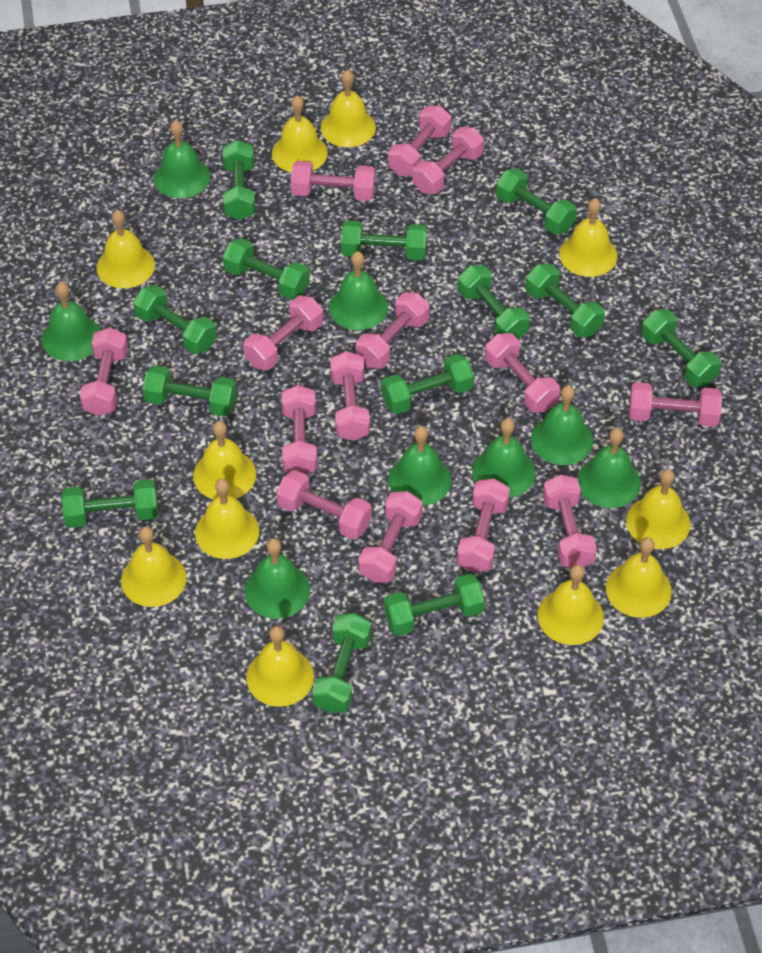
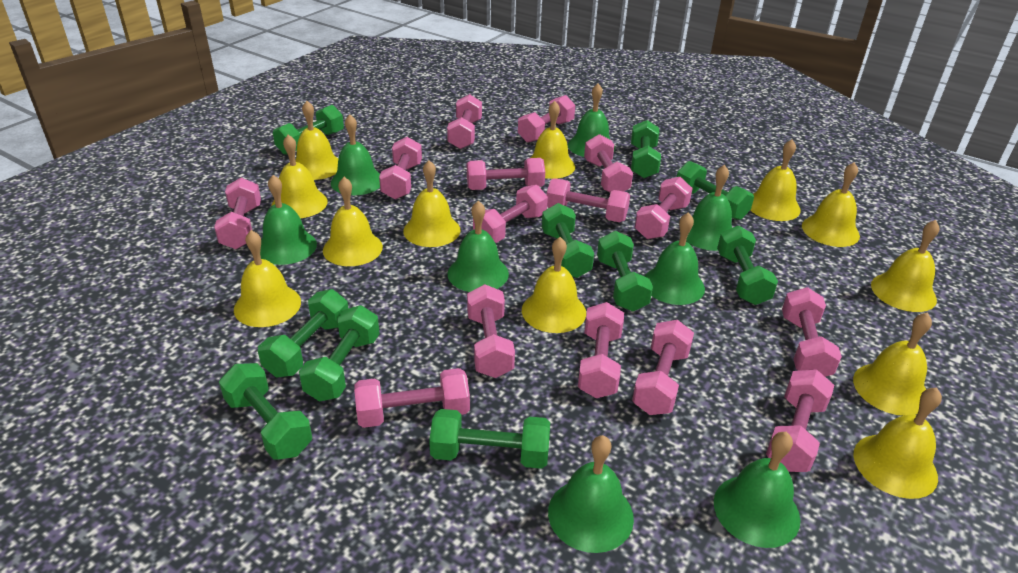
green dumbbell: 13 -> 10
pink dumbbell: 14 -> 15
yellow bell: 11 -> 12

